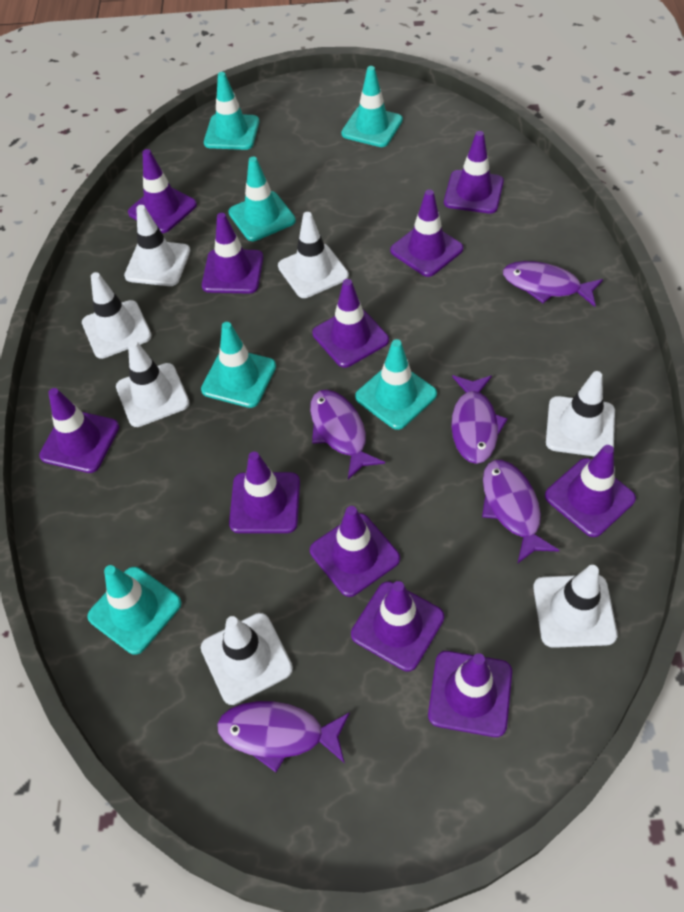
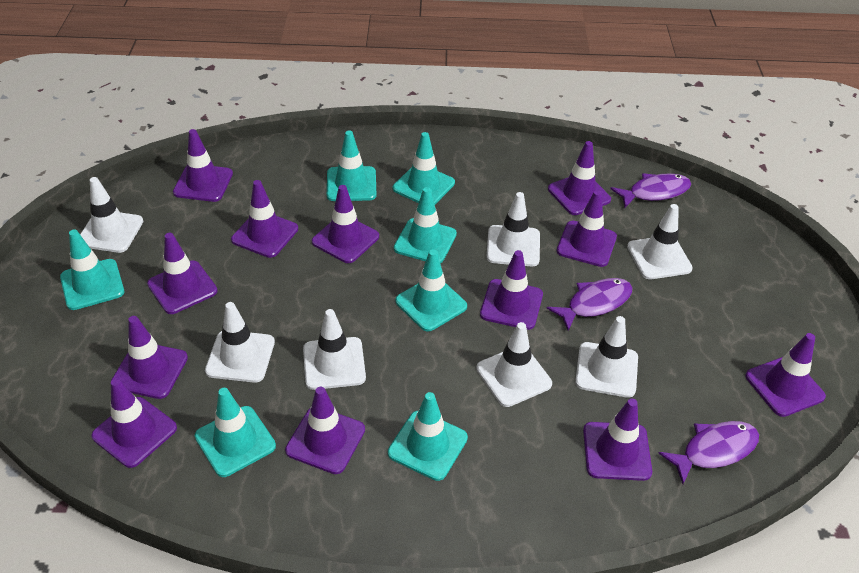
purple fish: 5 -> 3
purple traffic cone: 11 -> 12
turquoise traffic cone: 6 -> 7

